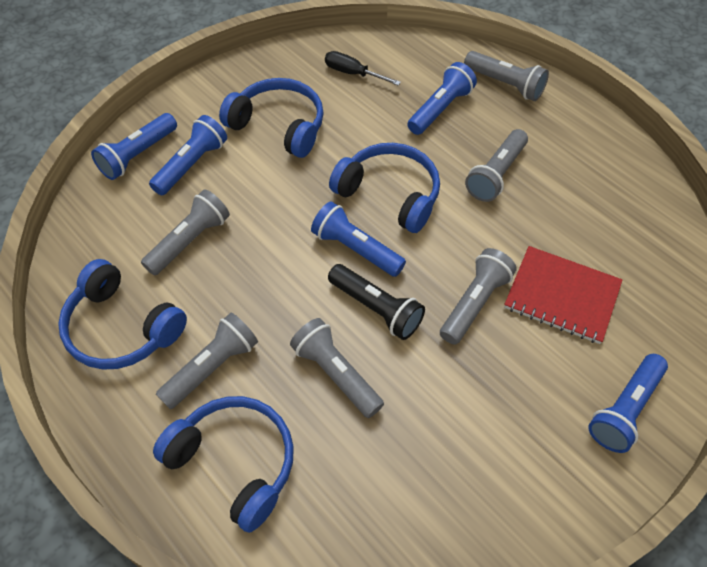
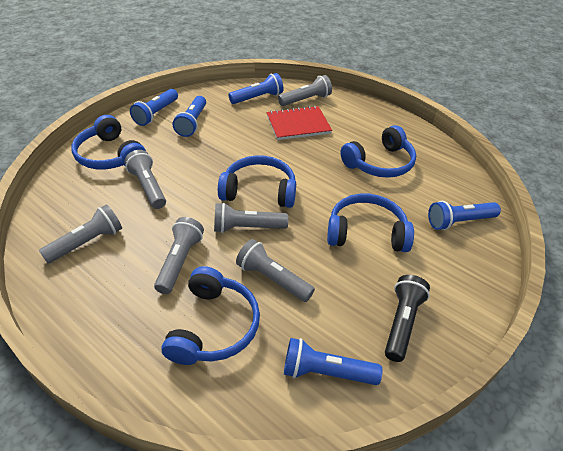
black screwdriver: 1 -> 0
blue headphones: 4 -> 5

